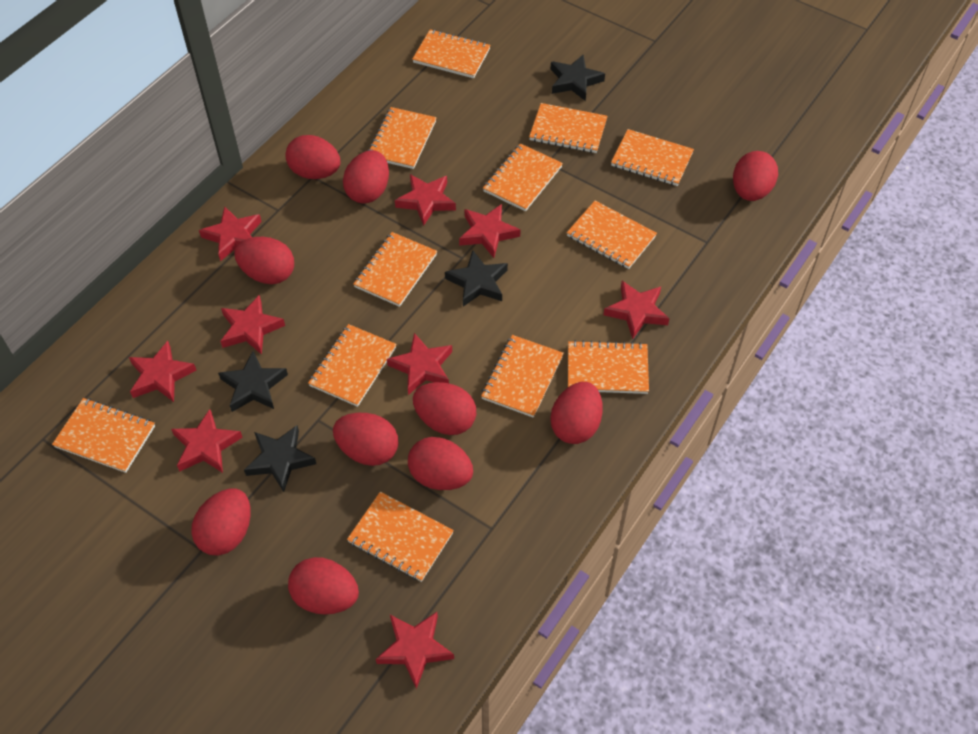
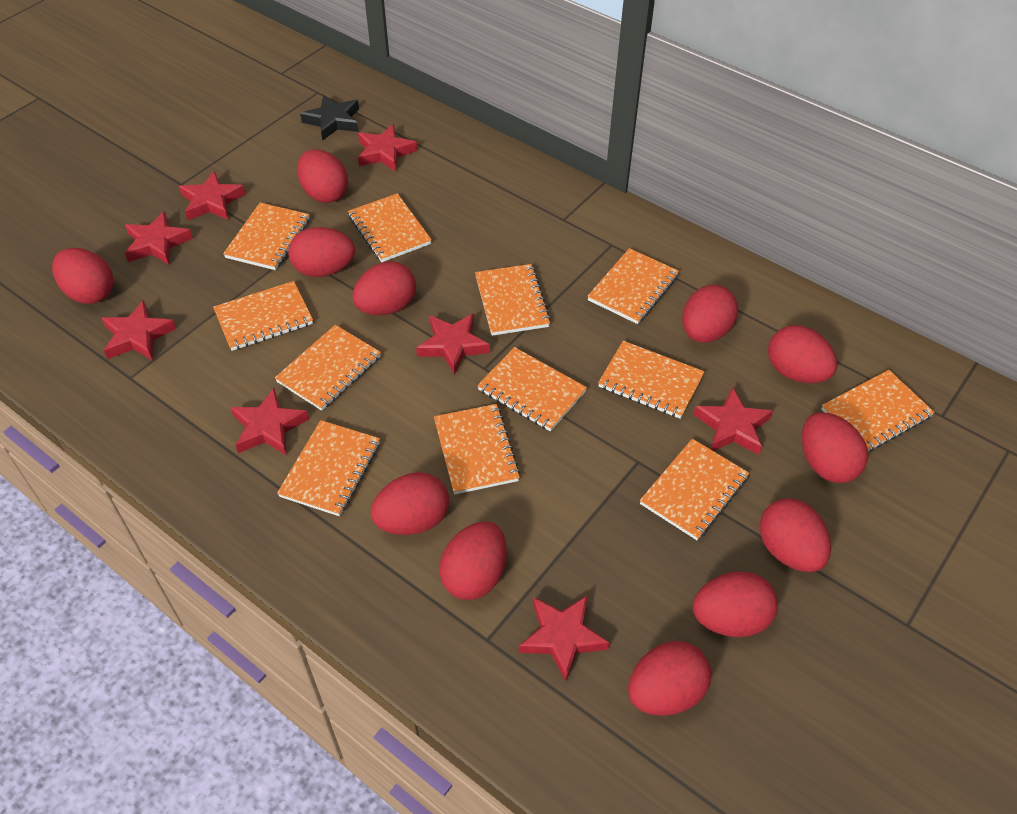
black star: 4 -> 1
red egg: 10 -> 12
red star: 9 -> 8

